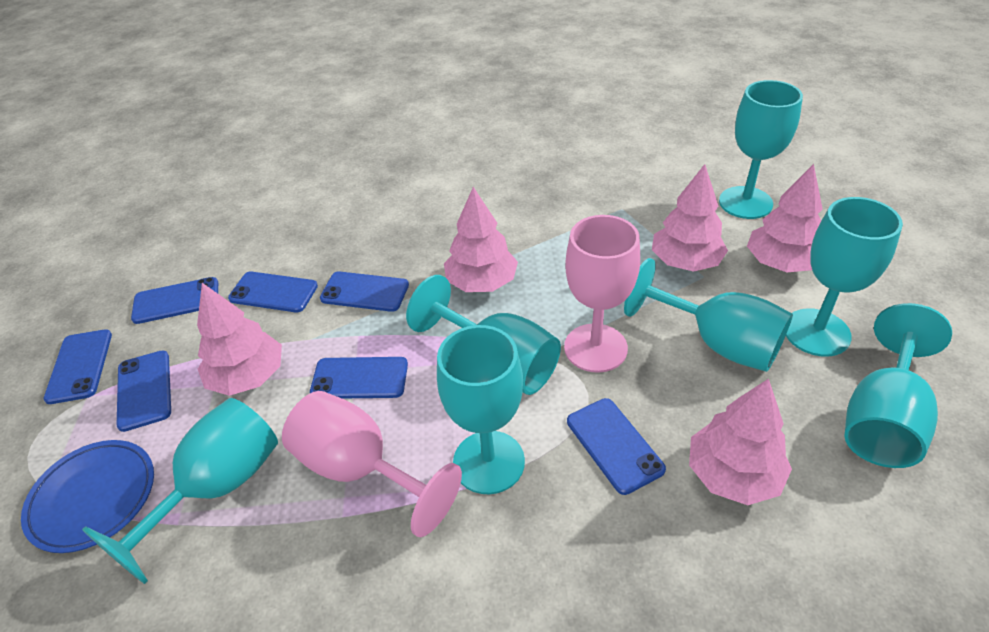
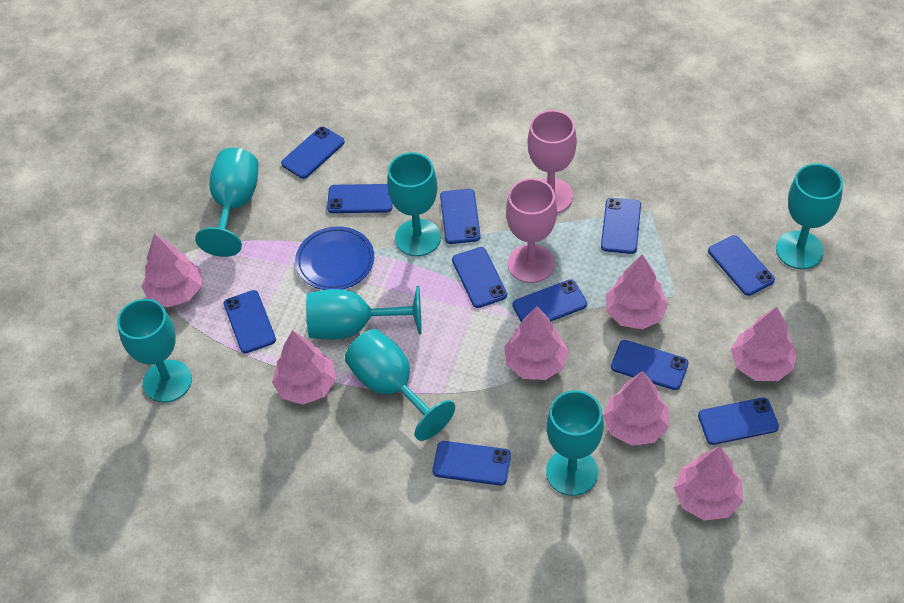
blue phone: 7 -> 11
pink tree: 5 -> 7

